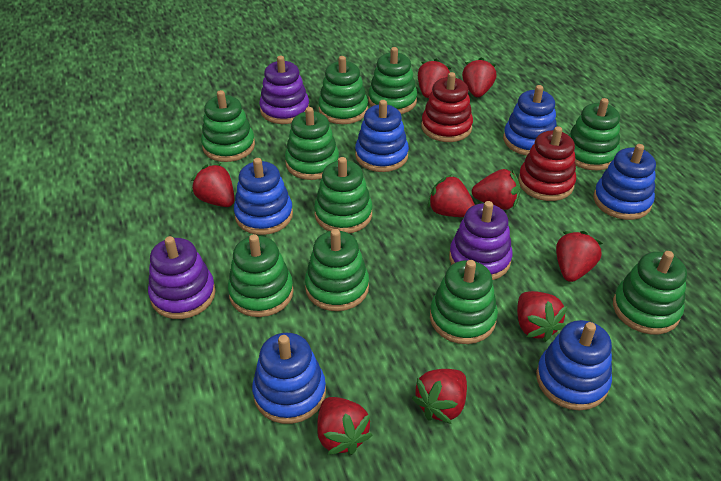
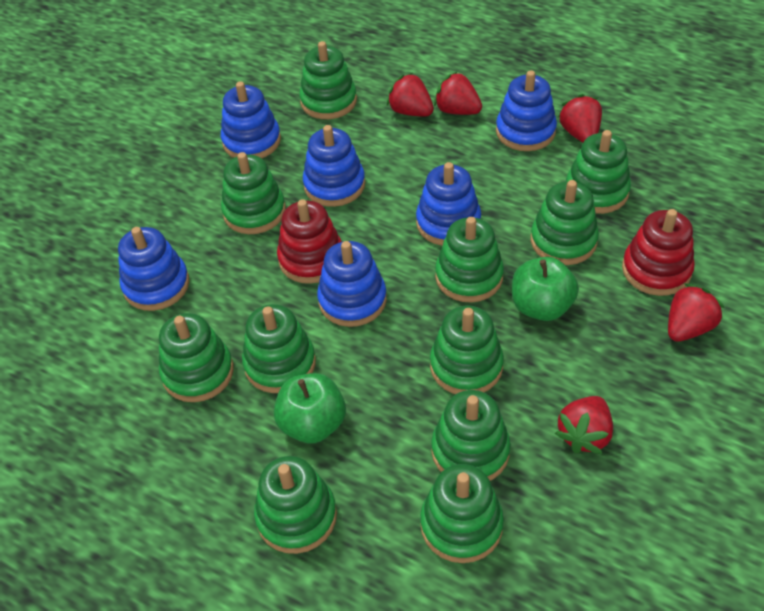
green apple: 0 -> 2
green stacking toy: 10 -> 11
purple stacking toy: 3 -> 0
red strawberry: 9 -> 5

